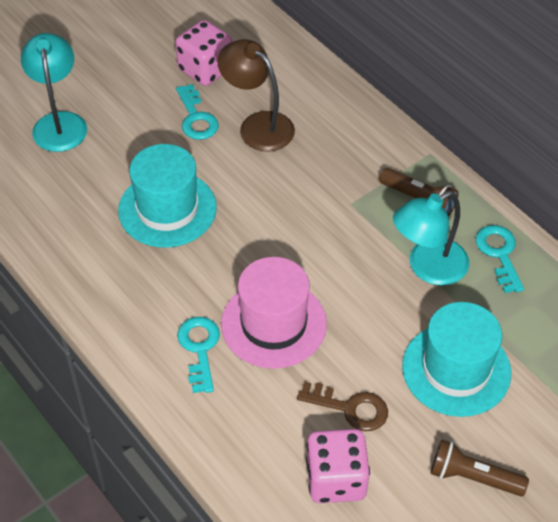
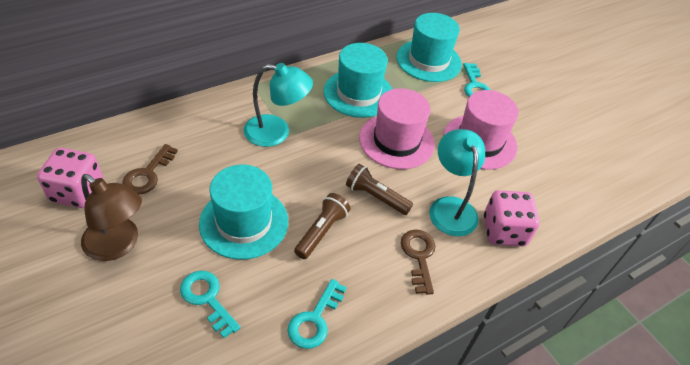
brown key: 1 -> 2
pink hat: 1 -> 2
turquoise hat: 2 -> 3

